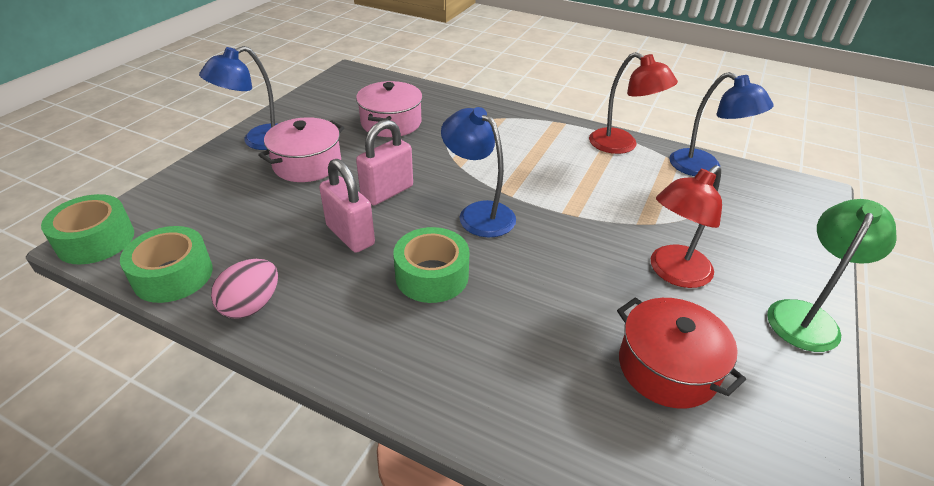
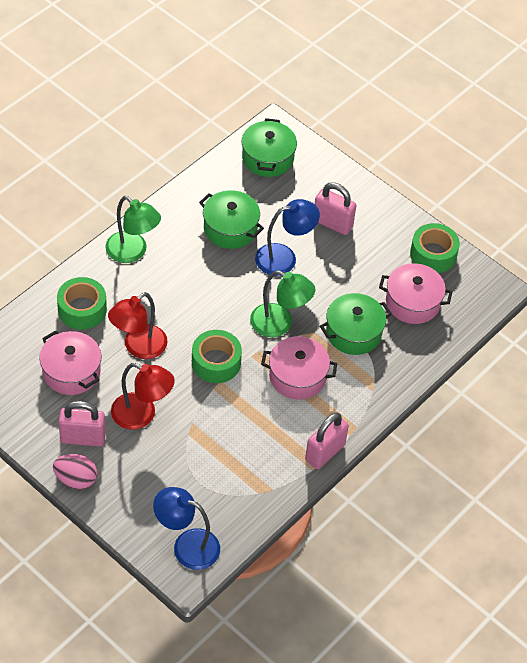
blue lamp: 3 -> 2
green lamp: 1 -> 2
green pot: 0 -> 3
pink padlock: 2 -> 3
pink pot: 2 -> 3
red pot: 1 -> 0

